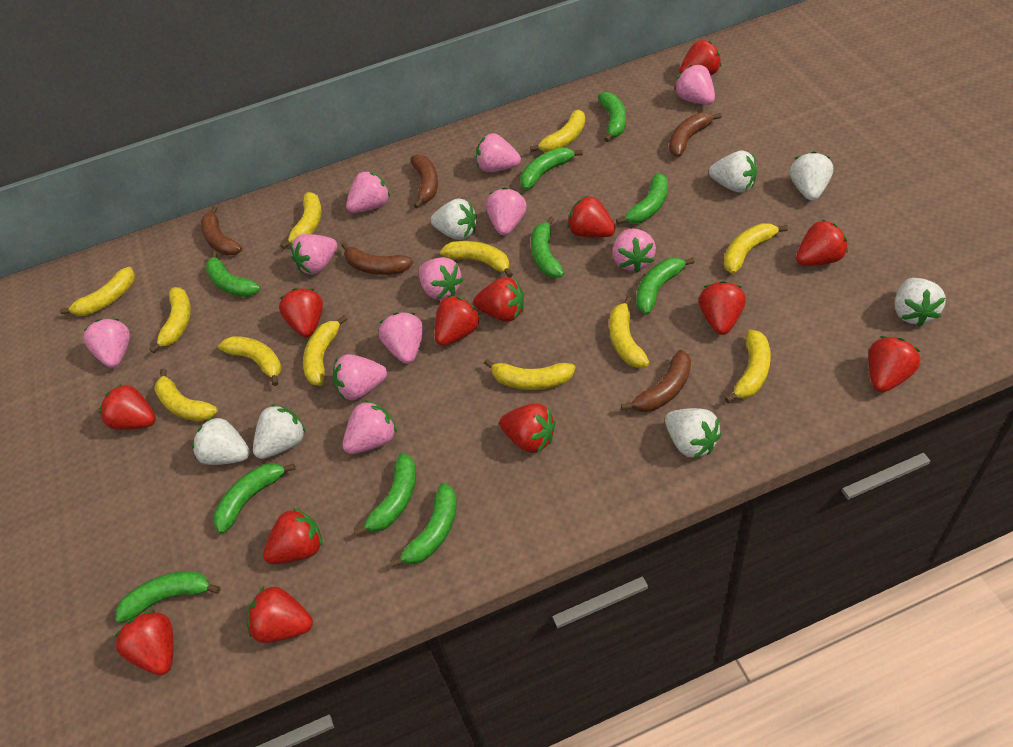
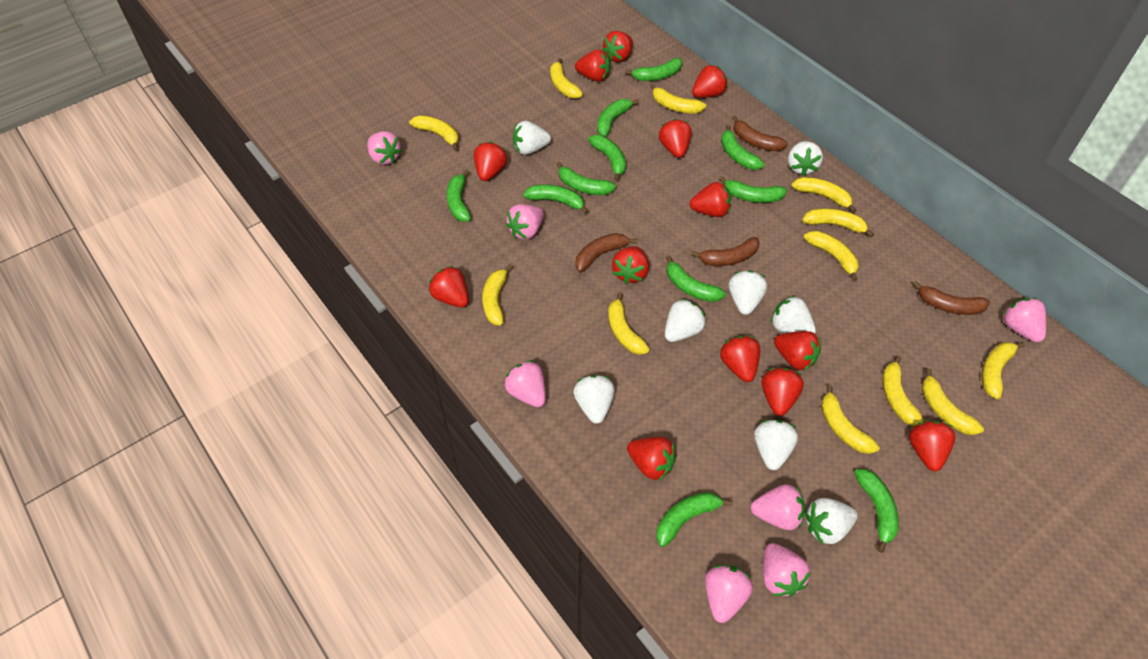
brown banana: 5 -> 4
green banana: 10 -> 11
pink strawberry: 11 -> 7
white strawberry: 7 -> 8

